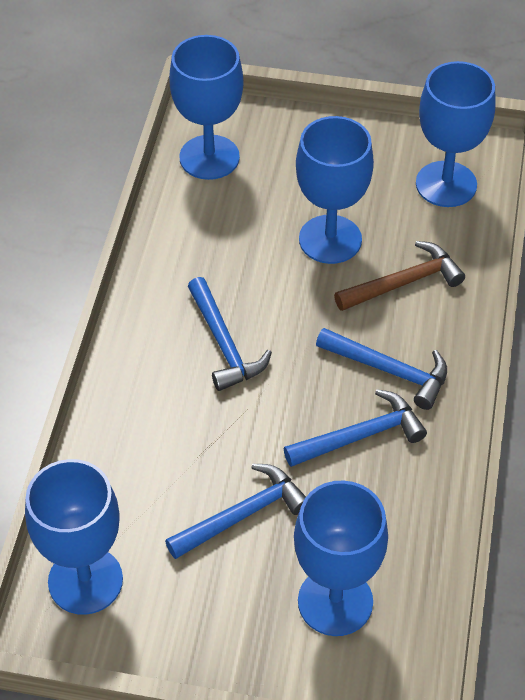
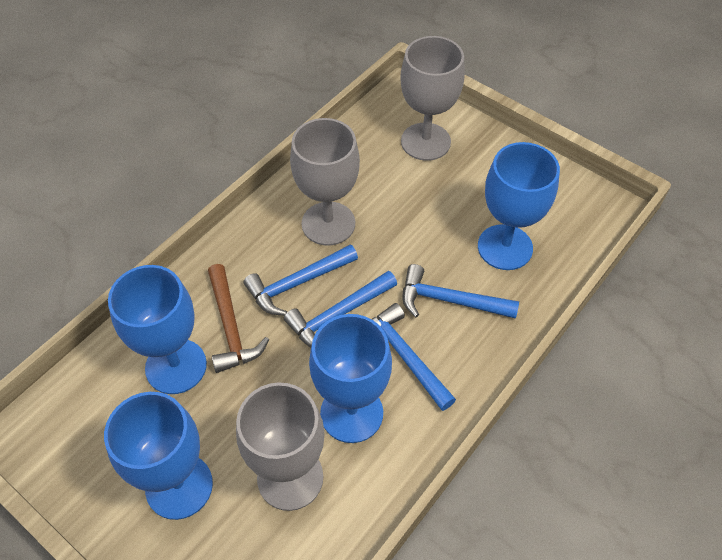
blue goblet: 5 -> 4
grey goblet: 0 -> 3

